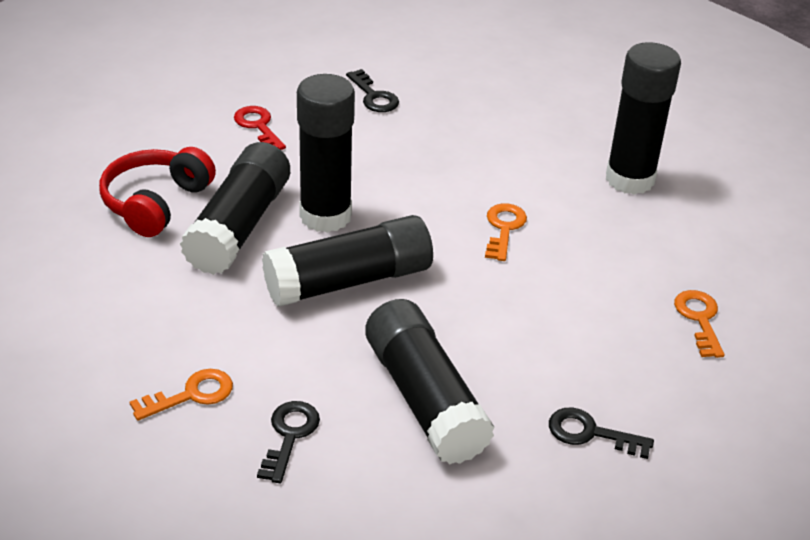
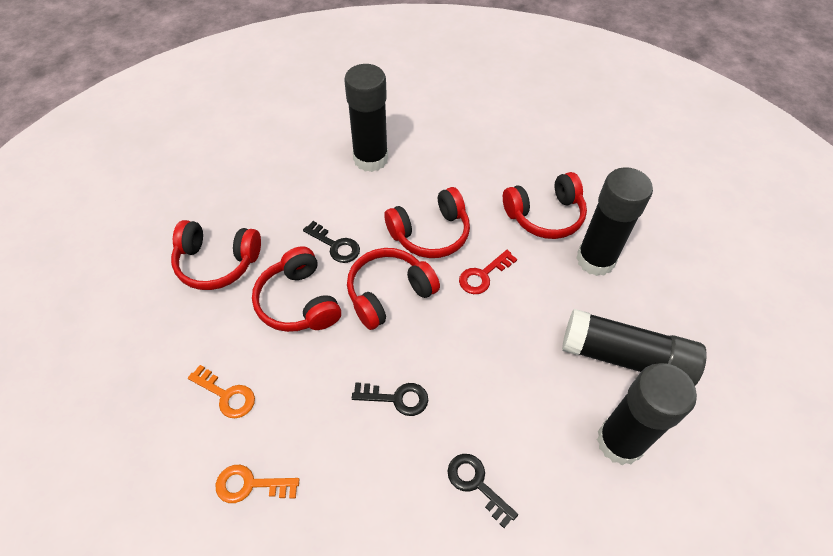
black glue stick: 5 -> 4
orange key: 3 -> 2
red headphones: 1 -> 5

